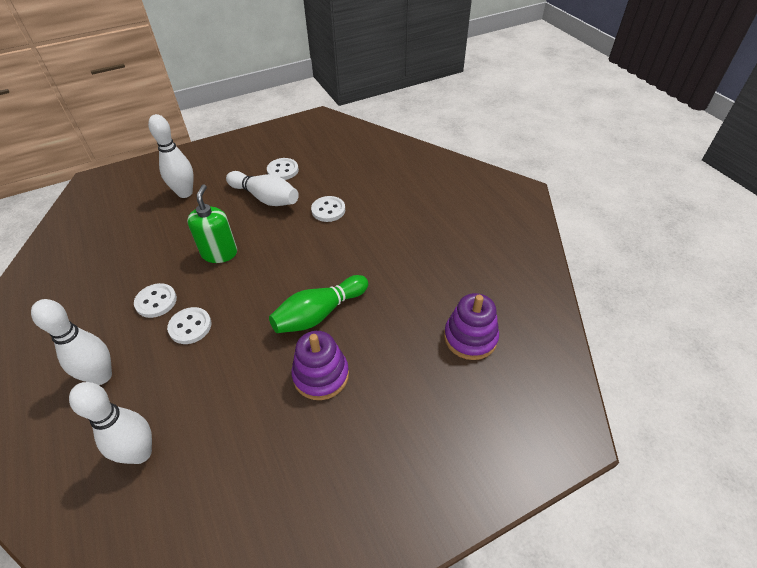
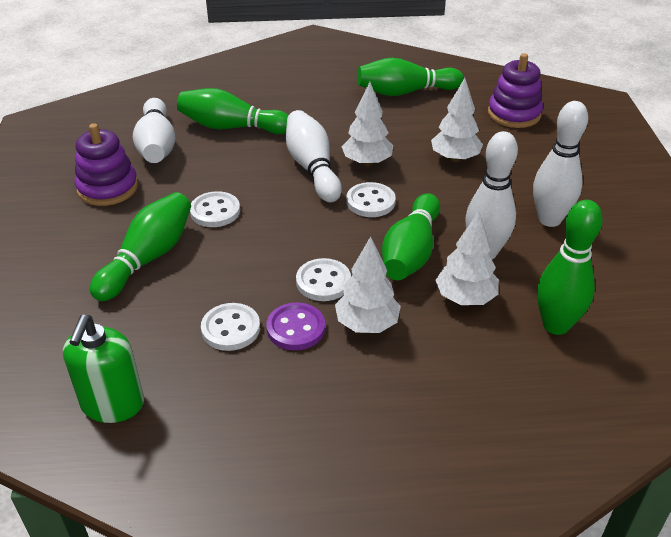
green bowling pin: 1 -> 5
purple button: 0 -> 1
white tree: 0 -> 4

